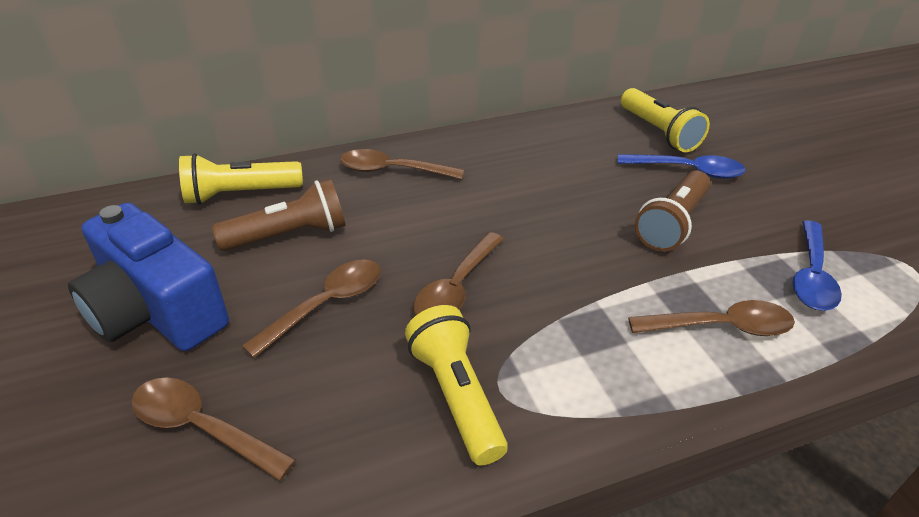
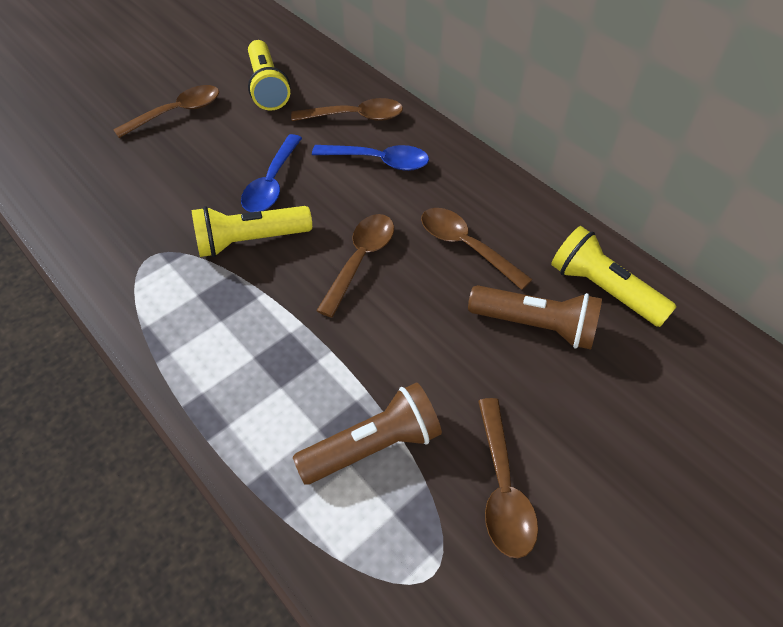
blue camera: 1 -> 0

